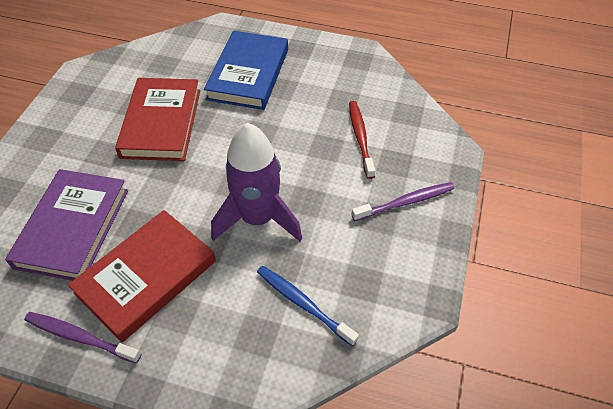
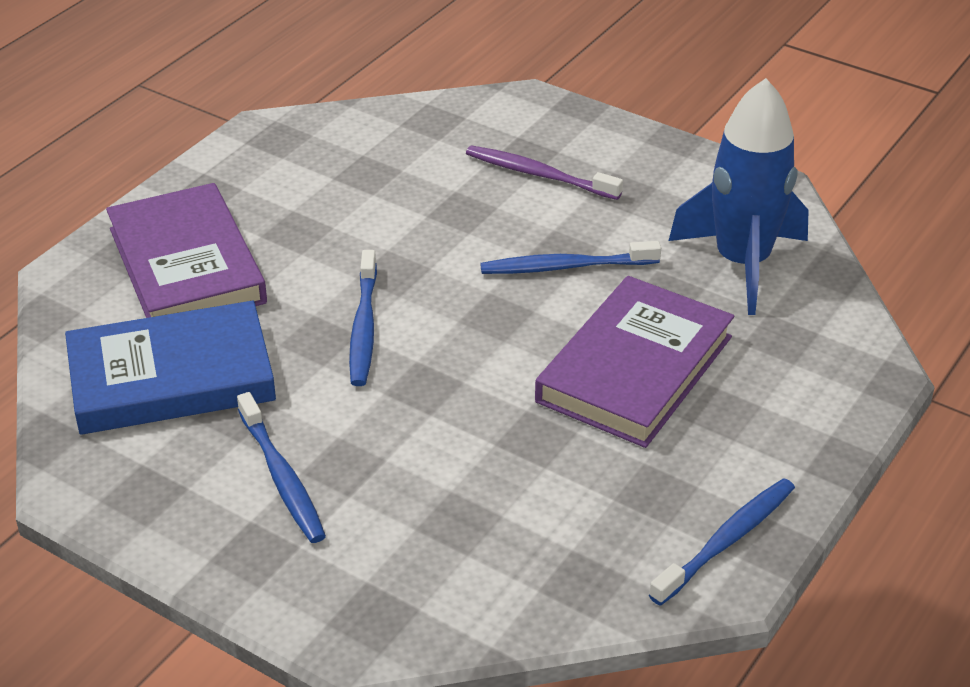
blue rocket: 0 -> 1
blue toothbrush: 1 -> 4
purple book: 1 -> 2
purple rocket: 1 -> 0
purple toothbrush: 2 -> 1
red book: 2 -> 0
red toothbrush: 1 -> 0

